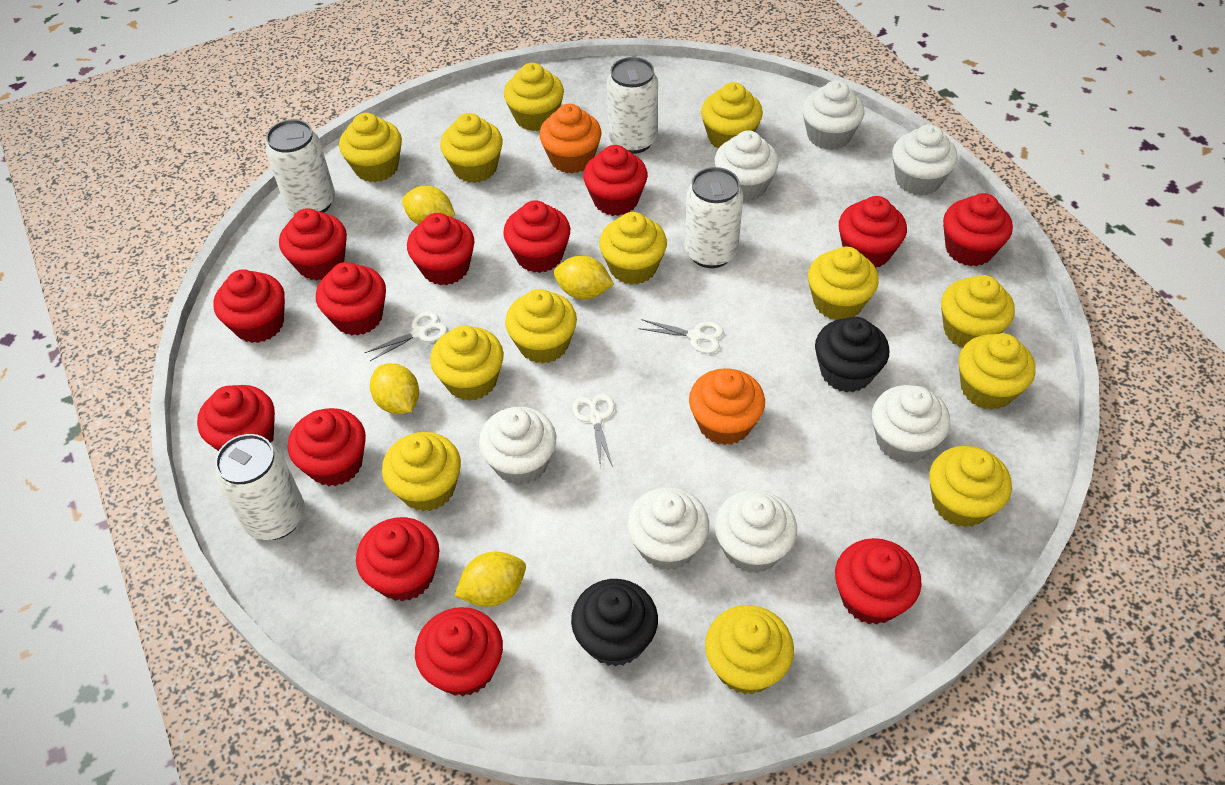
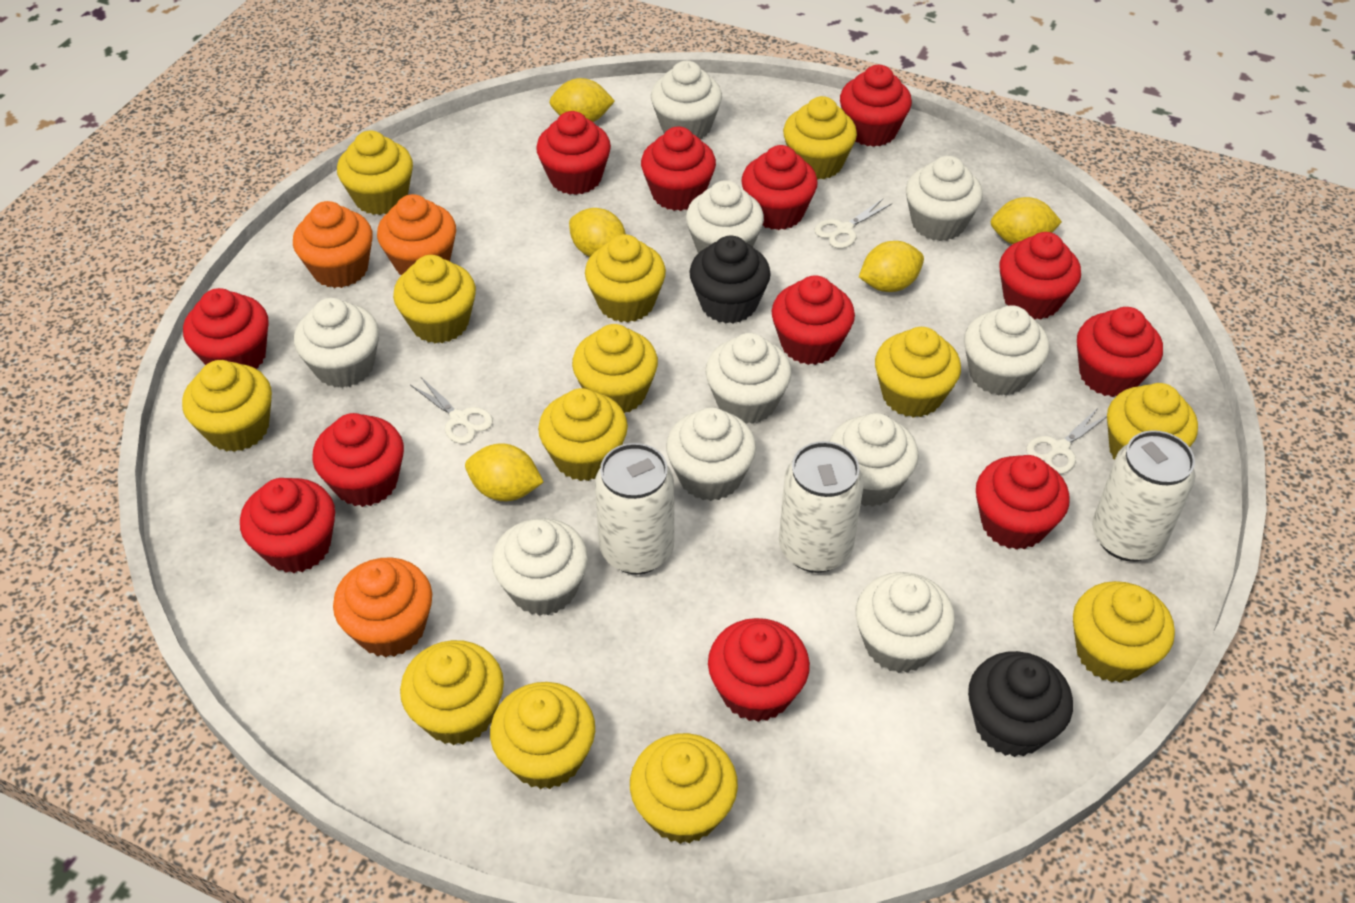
orange cupcake: 2 -> 3
red cupcake: 13 -> 12
white can: 4 -> 3
white cupcake: 7 -> 10
yellow lemon: 4 -> 5

